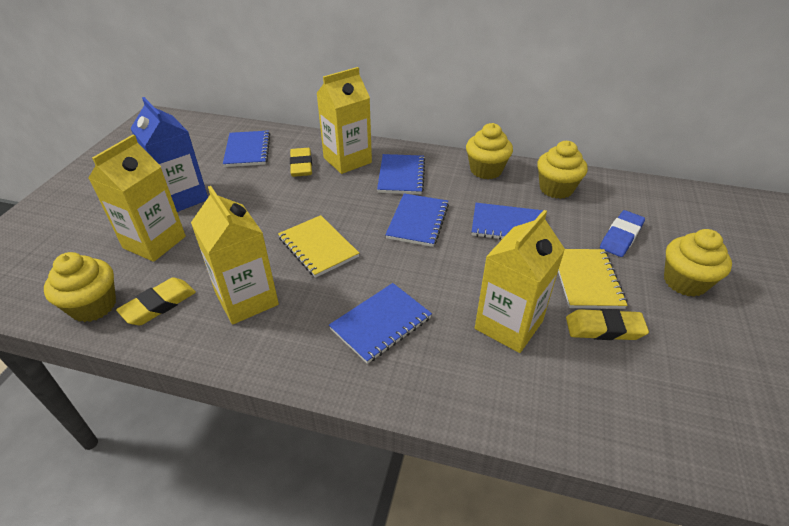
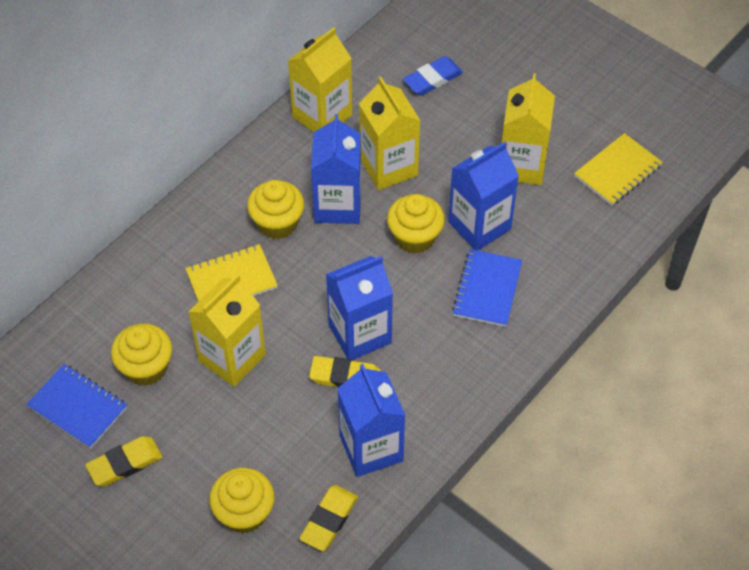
blue carton: 1 -> 4
blue notebook: 5 -> 2

